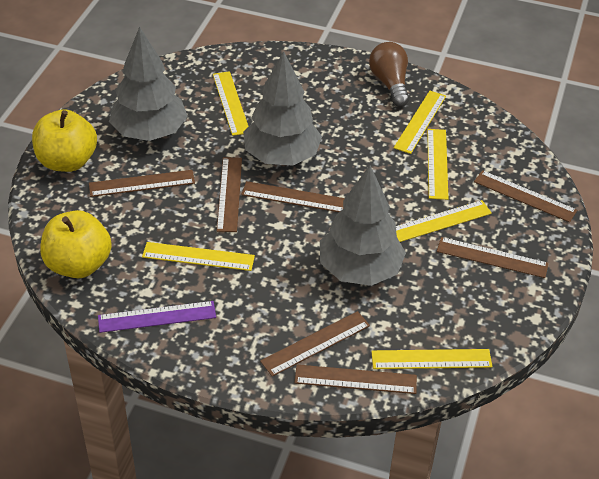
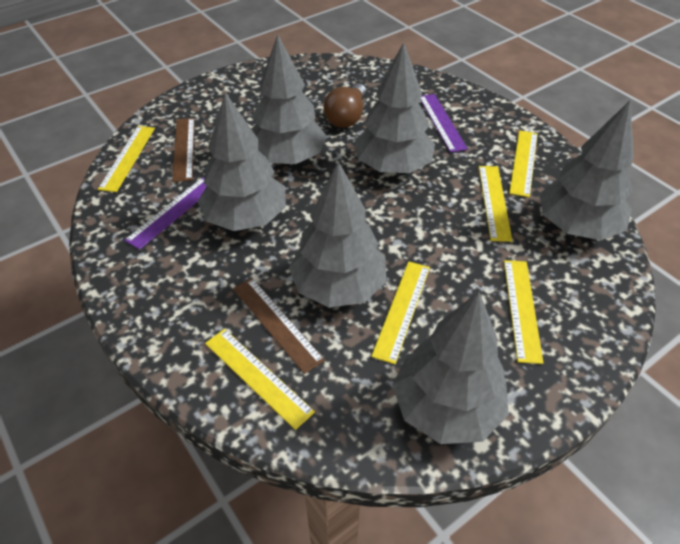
brown ruler: 7 -> 2
grey tree: 3 -> 6
purple ruler: 1 -> 2
yellow apple: 2 -> 0

